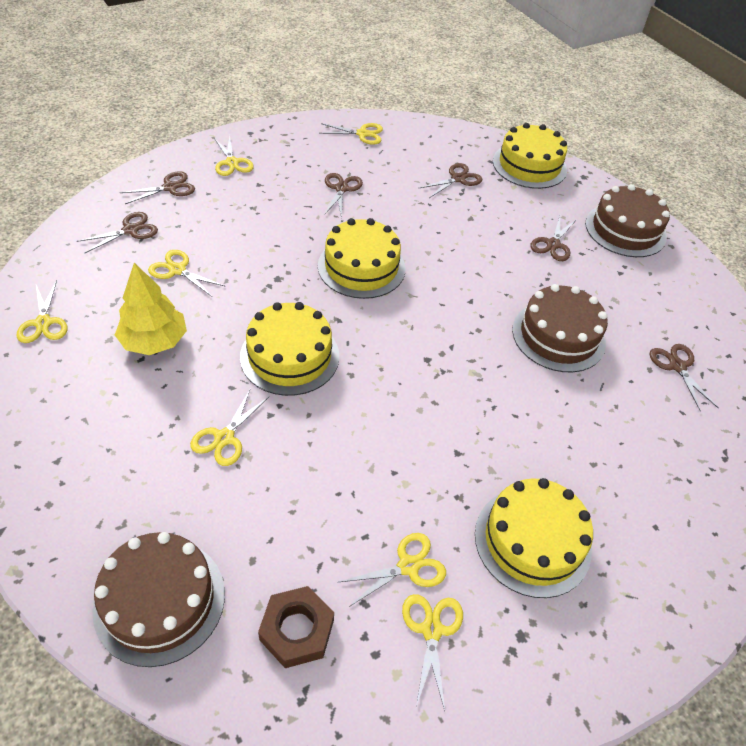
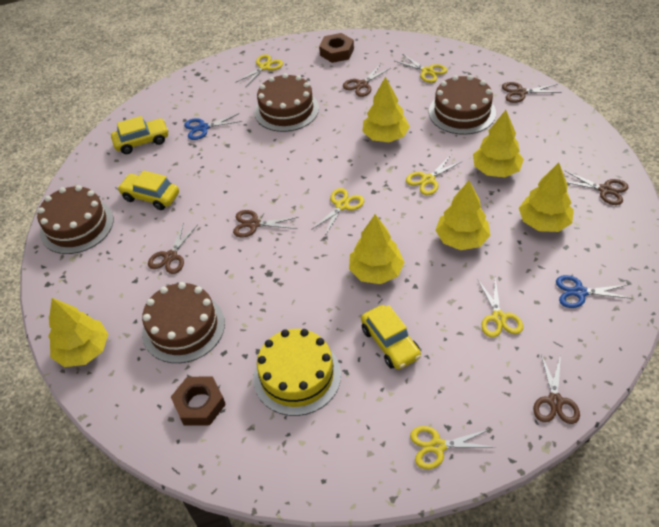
blue scissors: 0 -> 2
brown cake: 3 -> 4
brown nut: 1 -> 2
yellow cake: 4 -> 1
yellow car: 0 -> 3
yellow scissors: 7 -> 6
yellow tree: 1 -> 6

